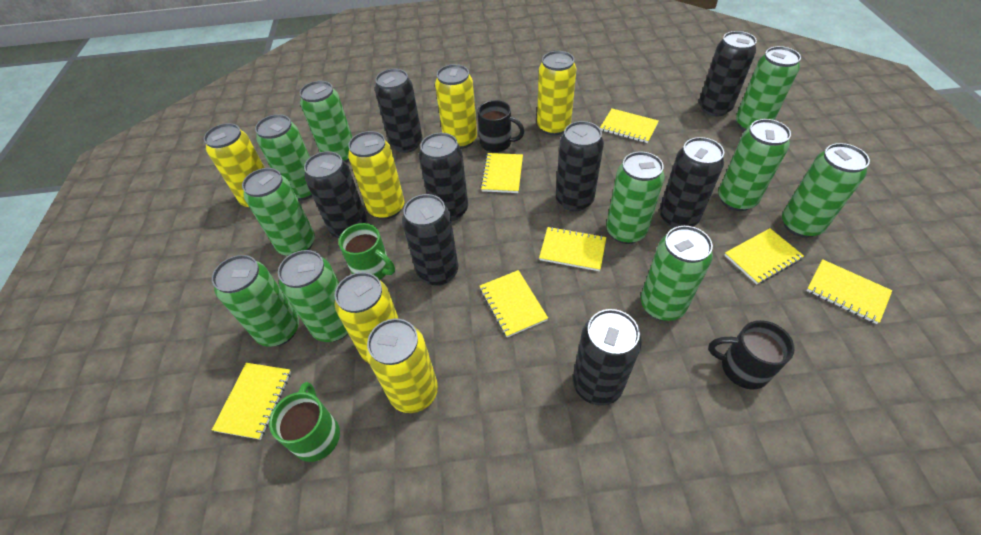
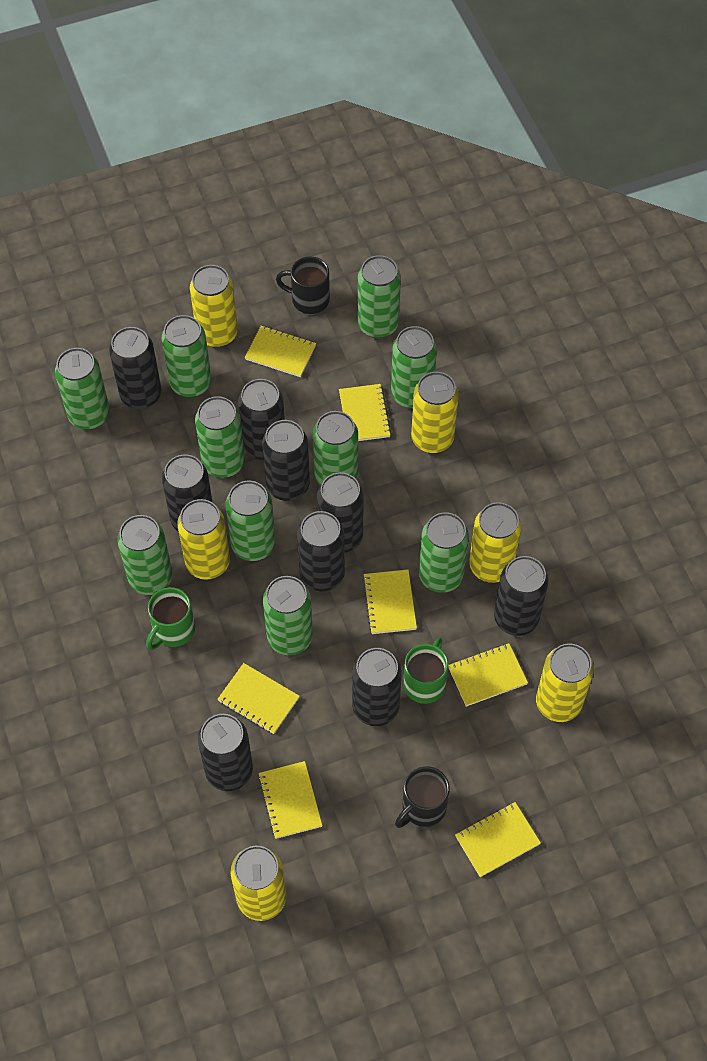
black can: 8 -> 9

